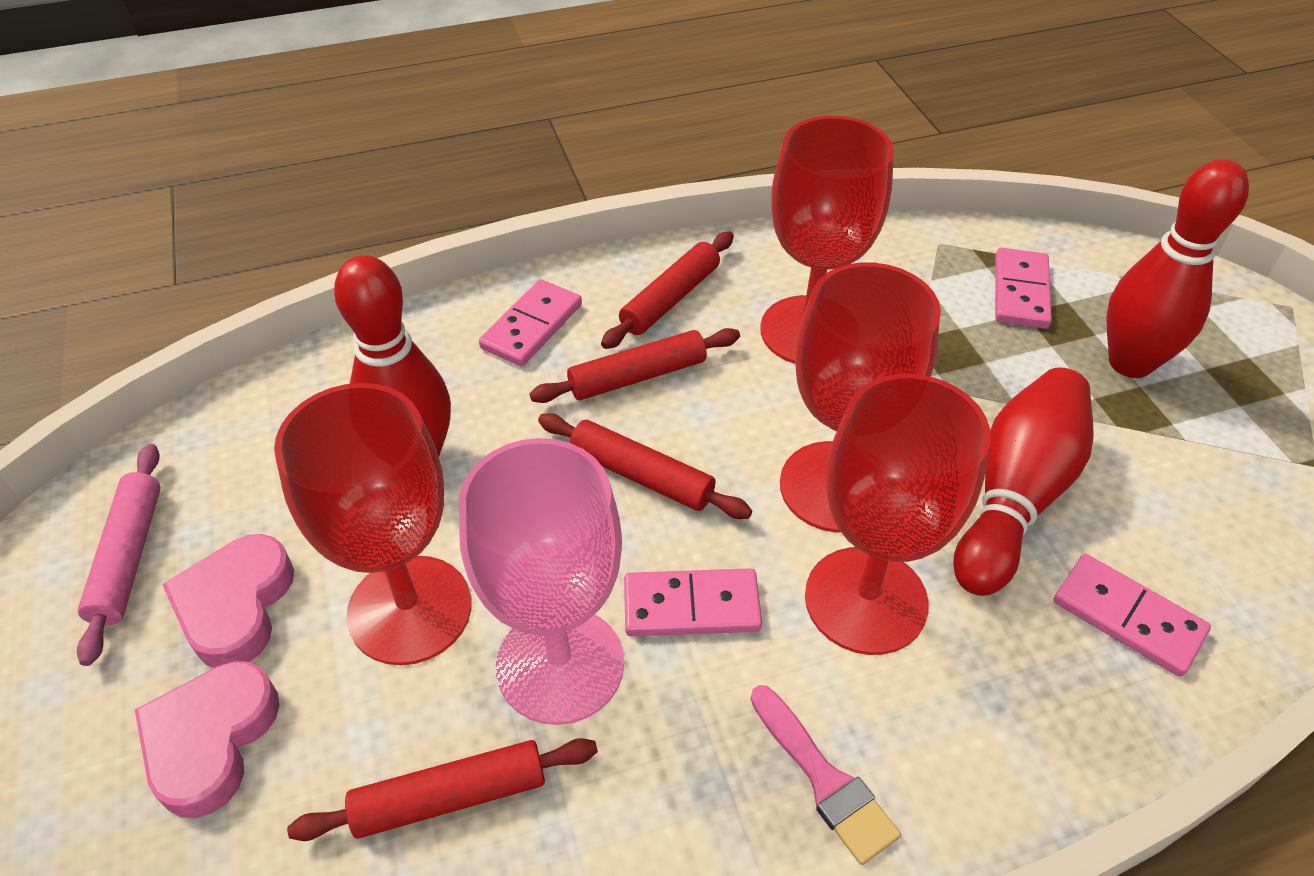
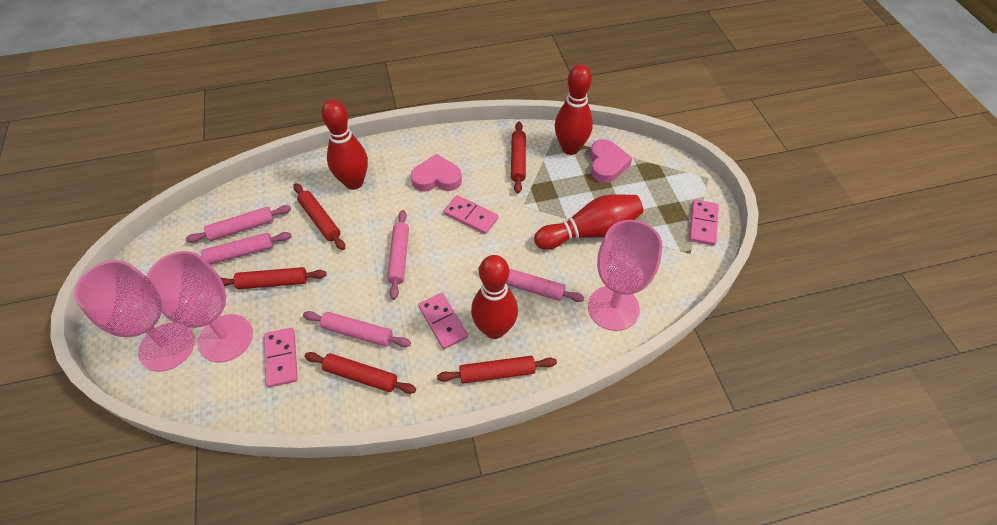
pink brush: 1 -> 0
pink goblet: 1 -> 3
pink rolling pin: 1 -> 5
red bowling pin: 3 -> 4
red goblet: 4 -> 0
red rolling pin: 4 -> 5

